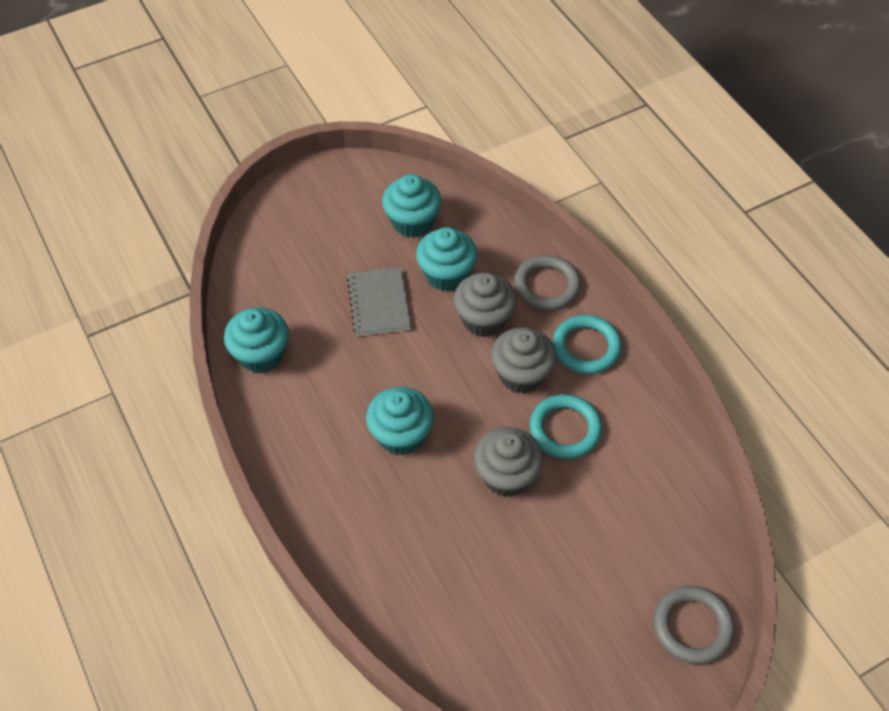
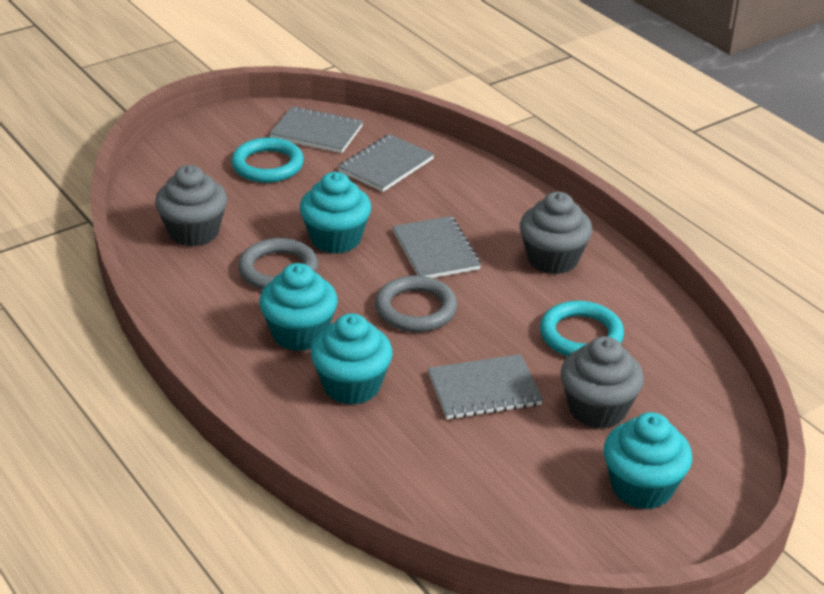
grey notebook: 1 -> 4

